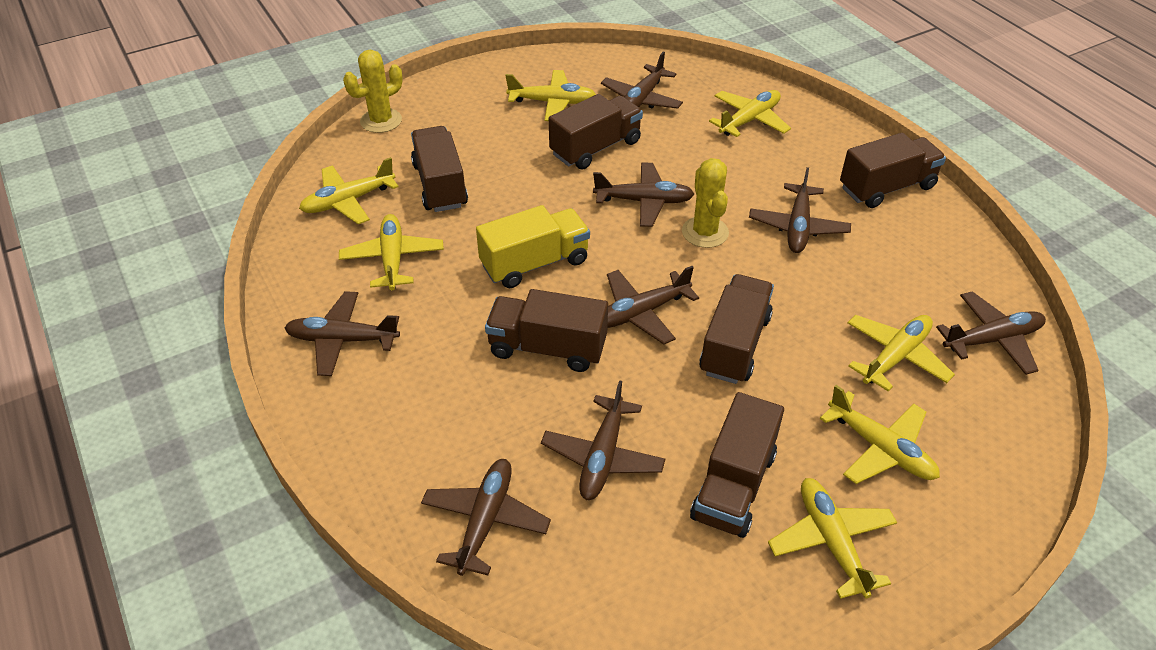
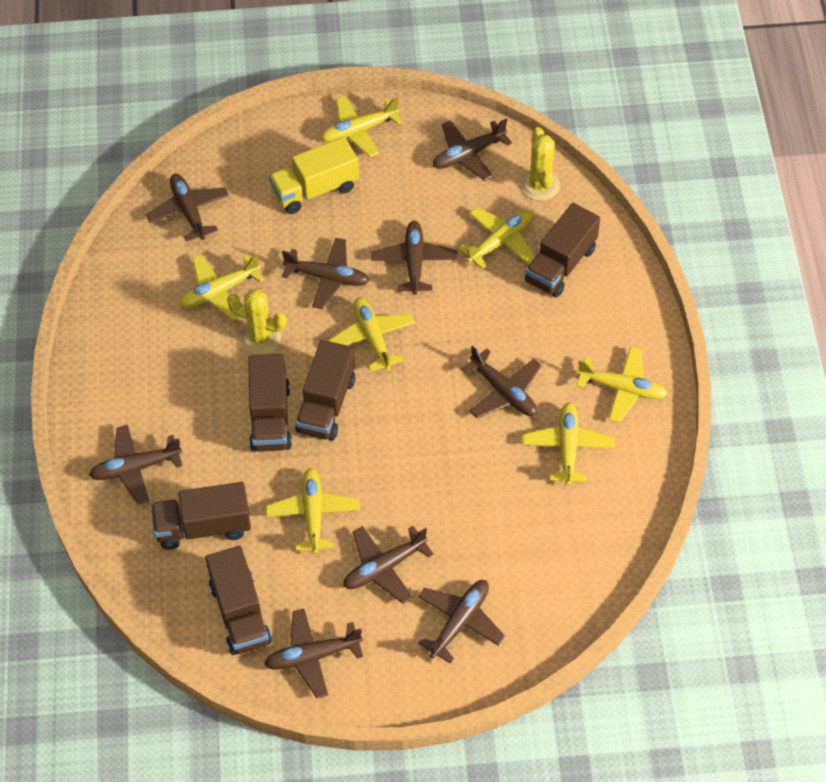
brown plane: 8 -> 9
brown truck: 6 -> 5

